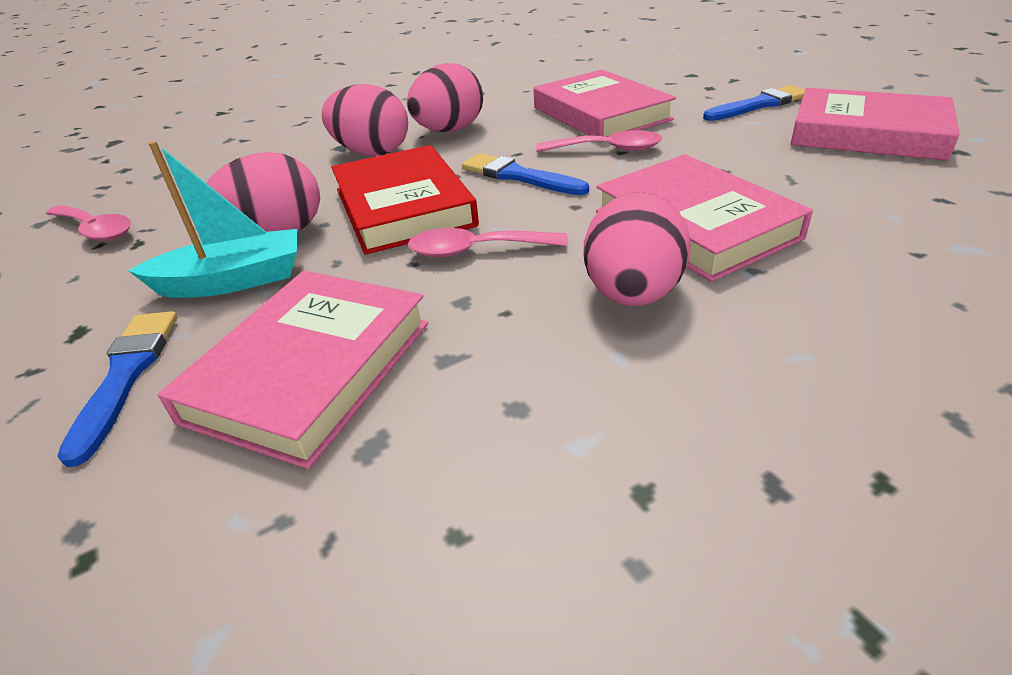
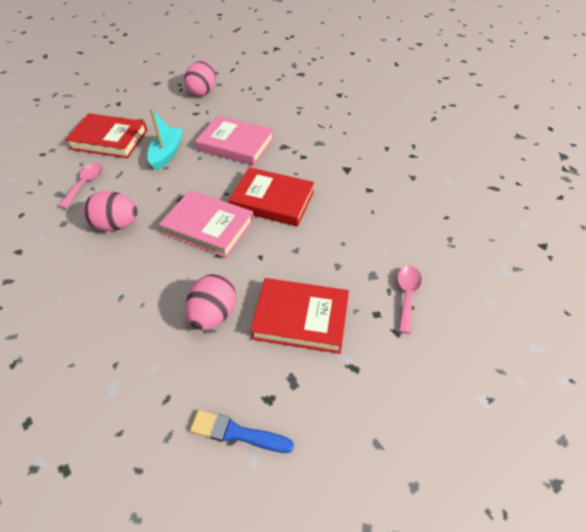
blue brush: 3 -> 1
pink book: 4 -> 2
pink egg: 4 -> 3
pink spoon: 3 -> 2
red book: 1 -> 3

